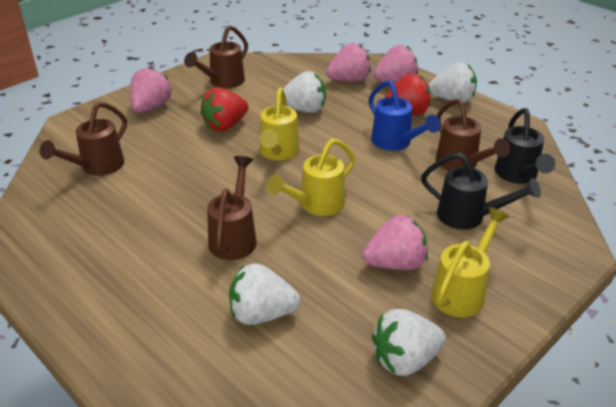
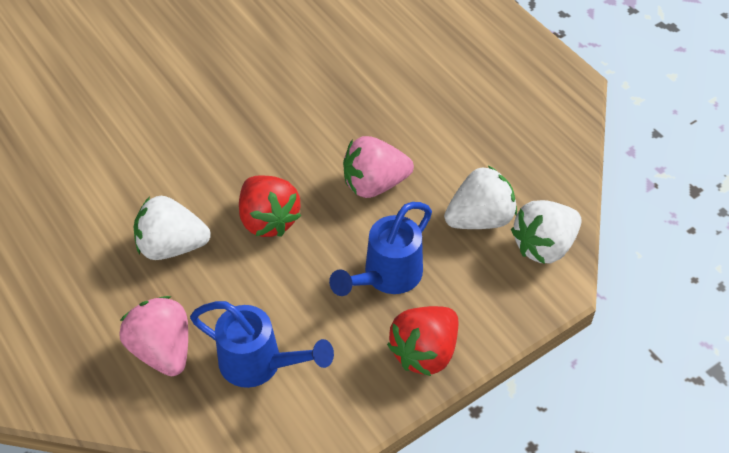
black watering can: 2 -> 0
blue watering can: 1 -> 2
brown watering can: 4 -> 0
pink strawberry: 4 -> 2
white strawberry: 4 -> 3
yellow watering can: 3 -> 0

